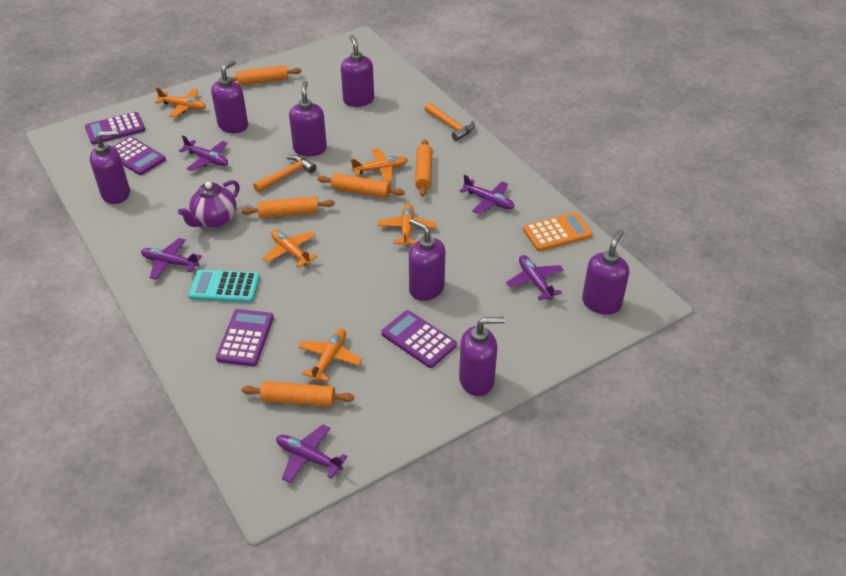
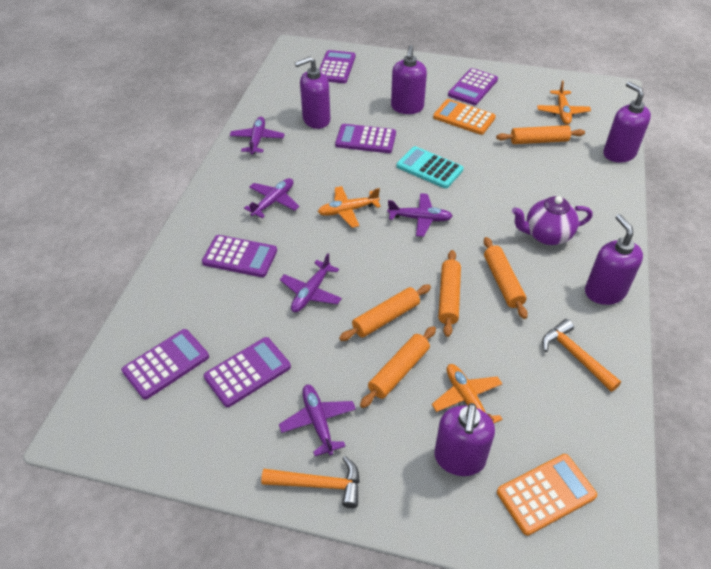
orange calculator: 1 -> 2
orange plane: 5 -> 3
purple calculator: 4 -> 6
purple soap dispenser: 7 -> 5

